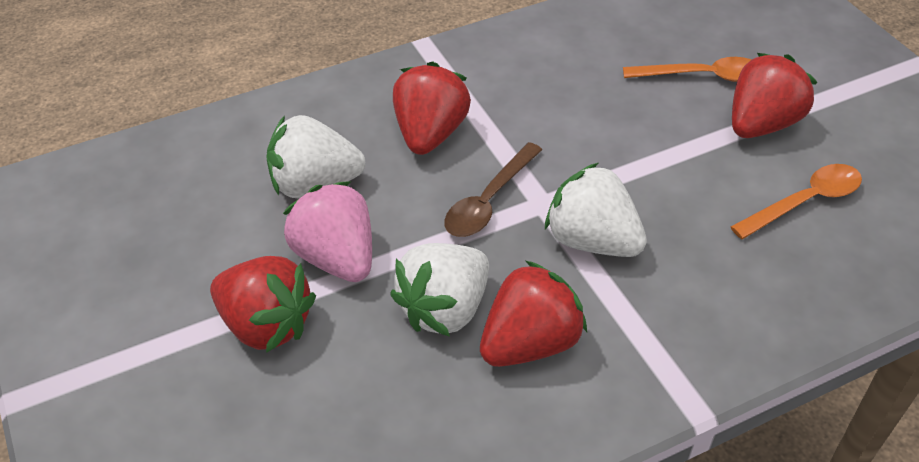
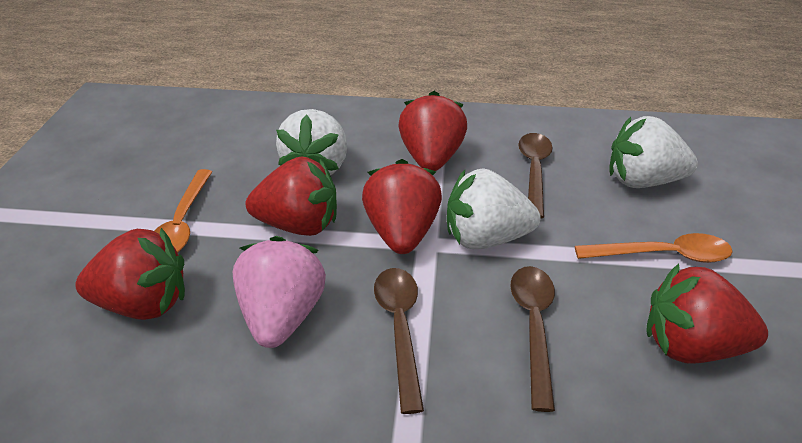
brown spoon: 1 -> 3
red strawberry: 4 -> 5

